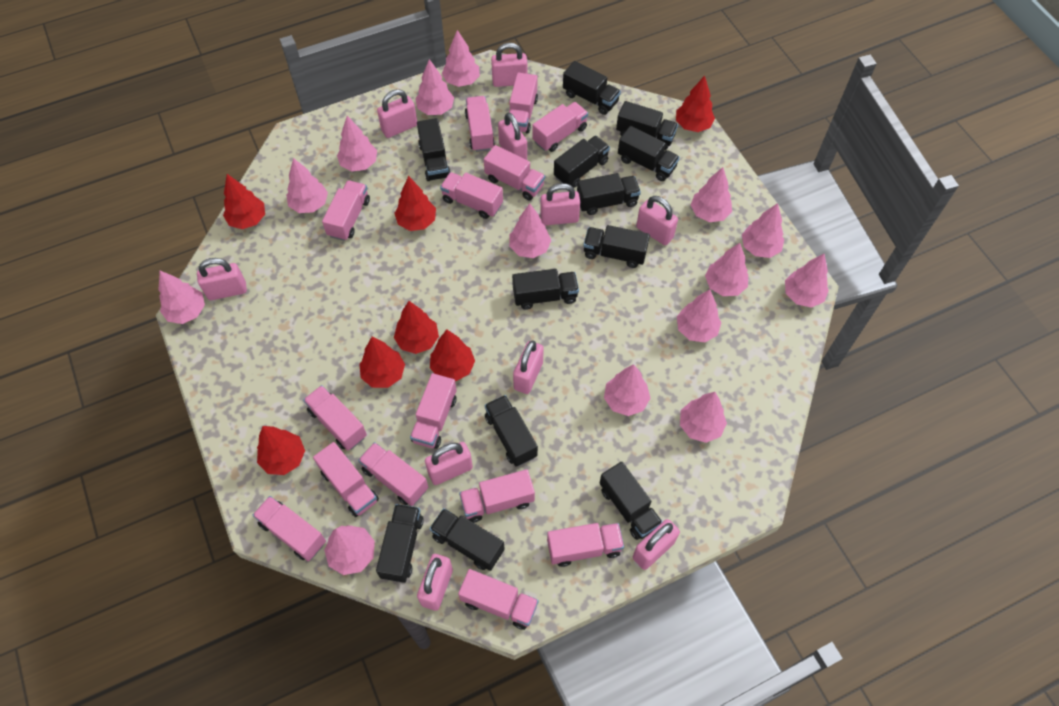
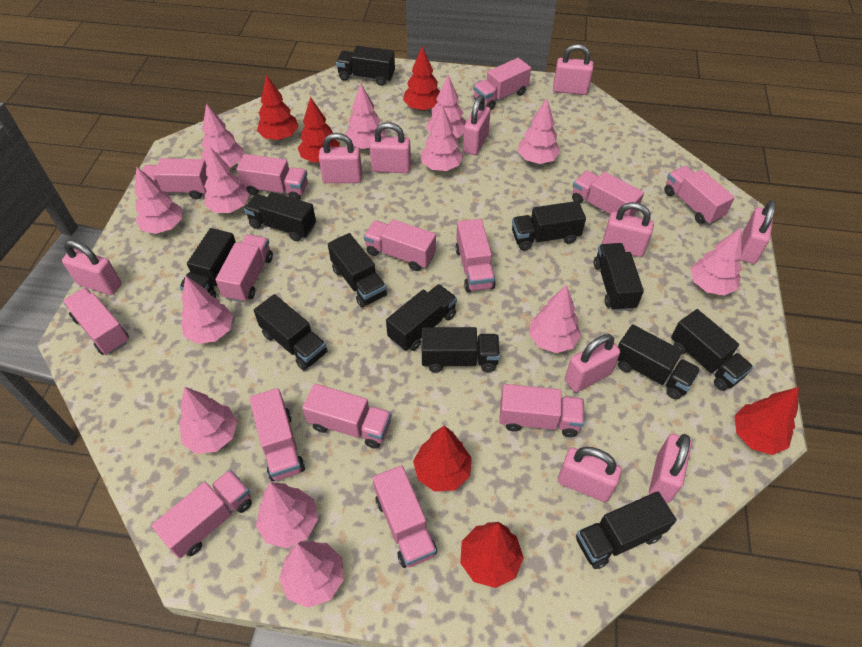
pink tree: 14 -> 13
red tree: 7 -> 6

